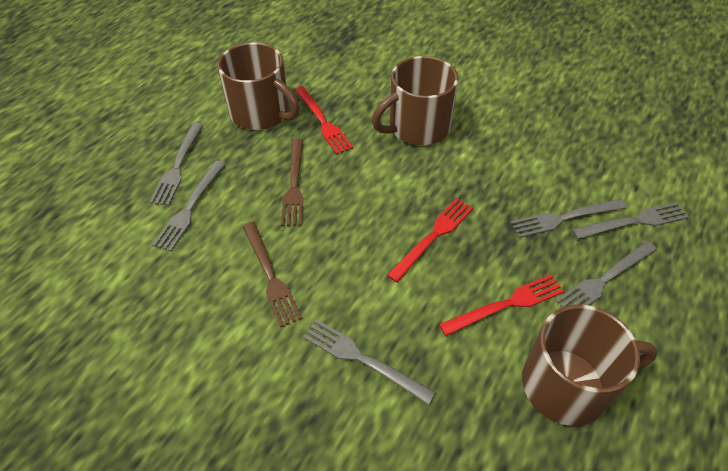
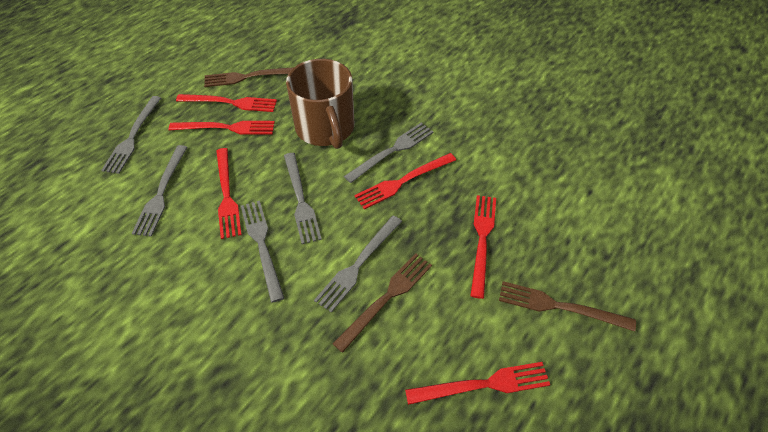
brown fork: 2 -> 3
brown mug: 3 -> 1
red fork: 3 -> 6

